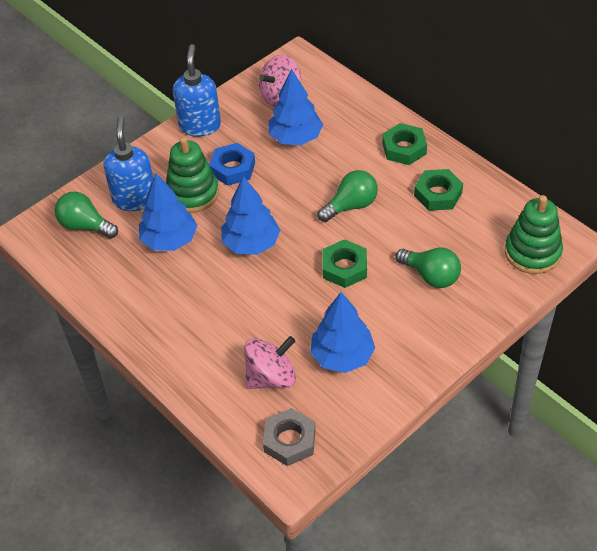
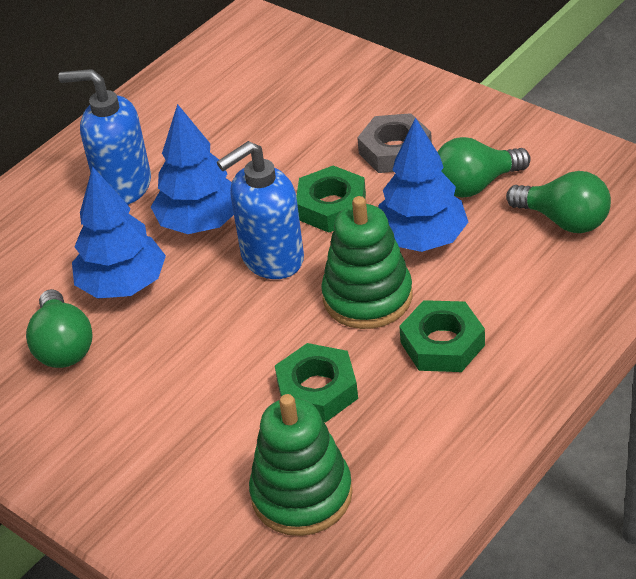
blue nut: 1 -> 0
blue tree: 4 -> 3
pink spinning top: 2 -> 0

